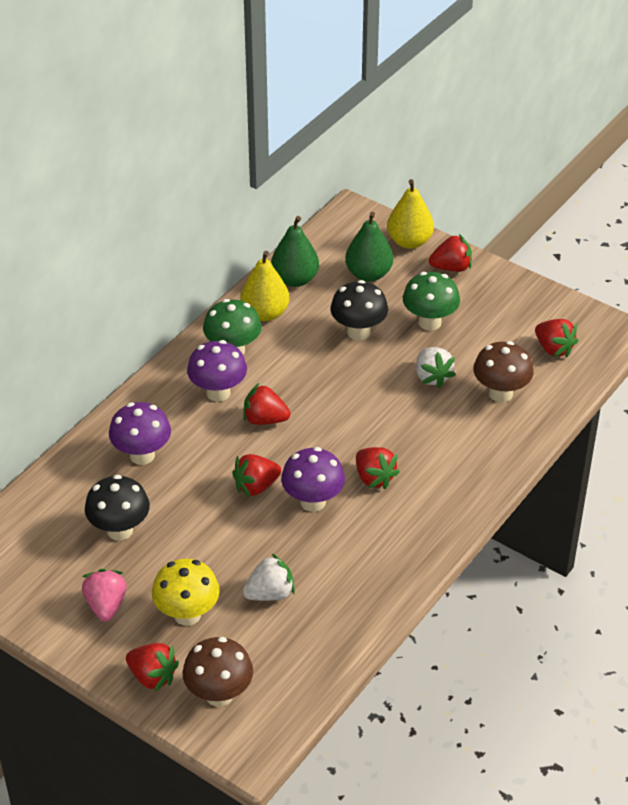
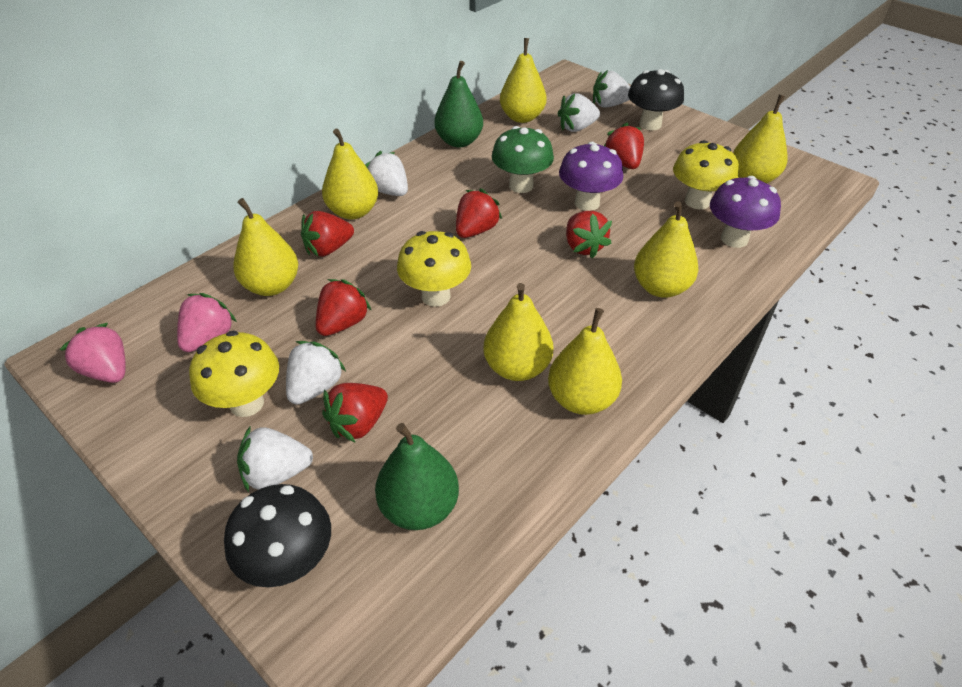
brown mushroom: 2 -> 0
green mushroom: 2 -> 1
pink strawberry: 1 -> 2
purple mushroom: 3 -> 2
white strawberry: 2 -> 5
yellow mushroom: 1 -> 3
yellow pear: 2 -> 7

